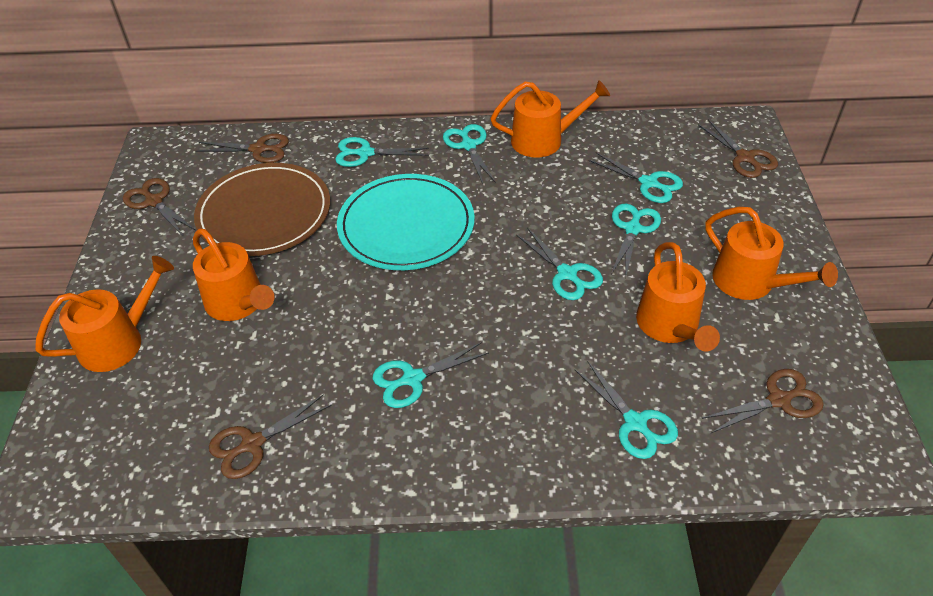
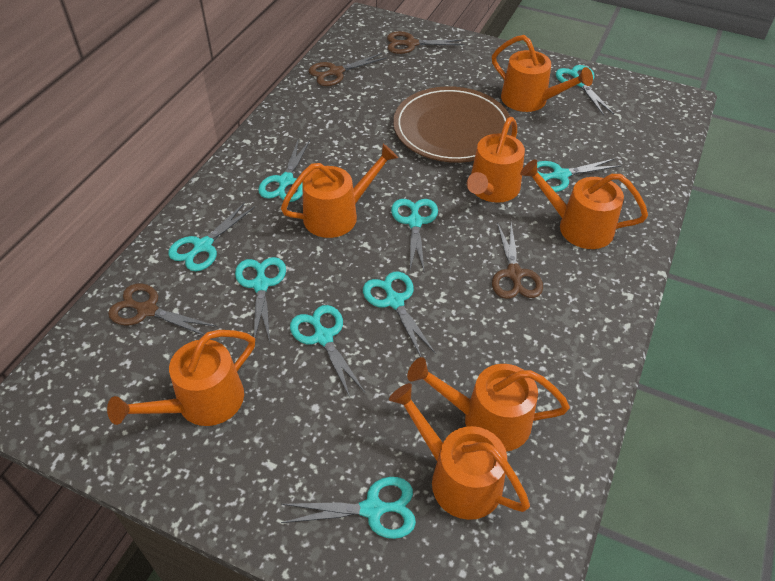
brown scissors: 5 -> 4
orange watering can: 5 -> 7
turquoise plate: 1 -> 0
turquoise scissors: 7 -> 9

